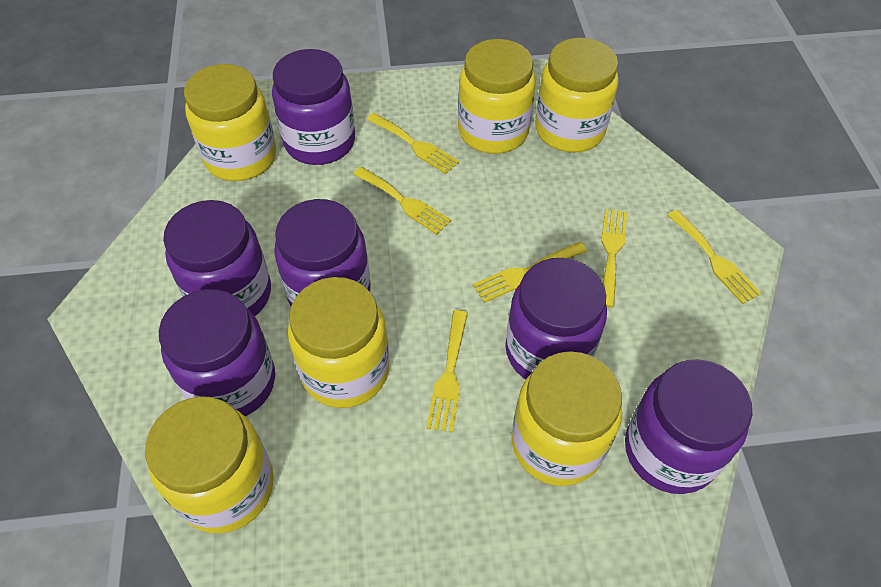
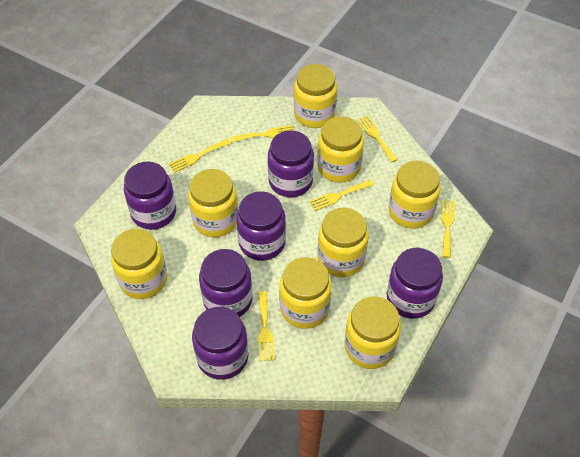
yellow jar: 6 -> 8

